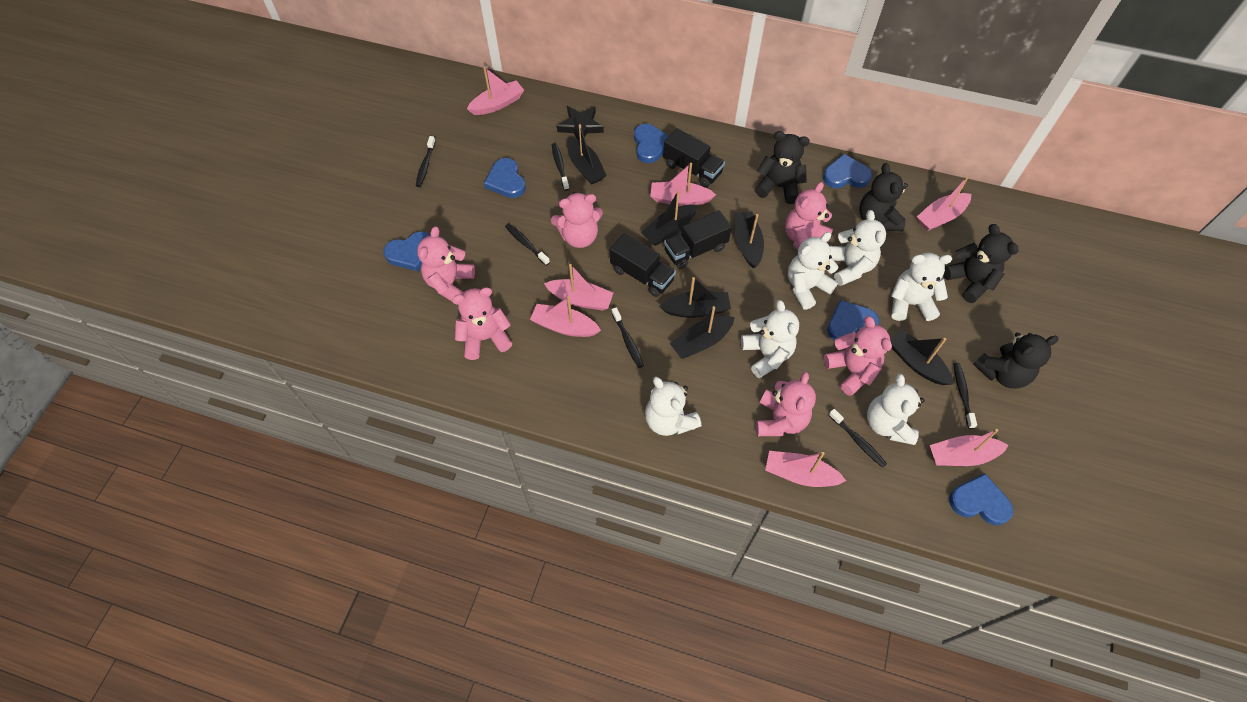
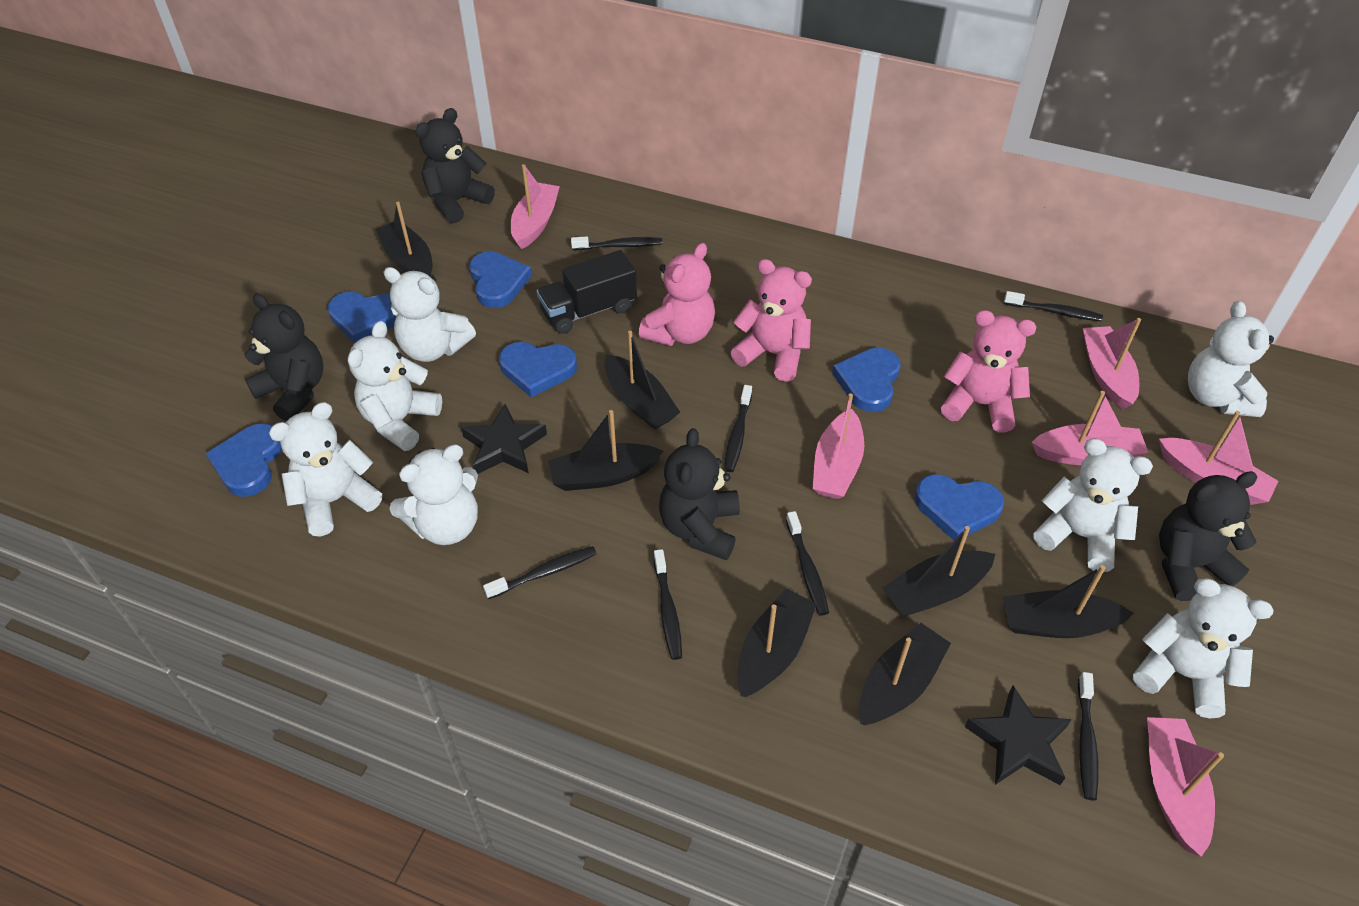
black boat: 6 -> 7
black star: 1 -> 2
black toothbrush: 6 -> 7
black truck: 3 -> 1
pink boat: 7 -> 6
pink teddy bear: 6 -> 3
white teddy bear: 6 -> 7

